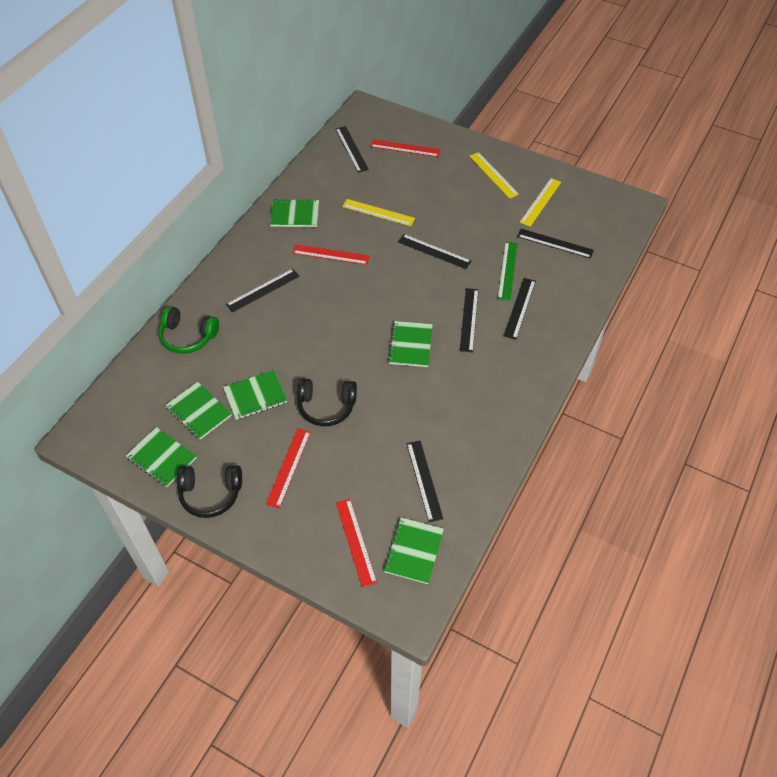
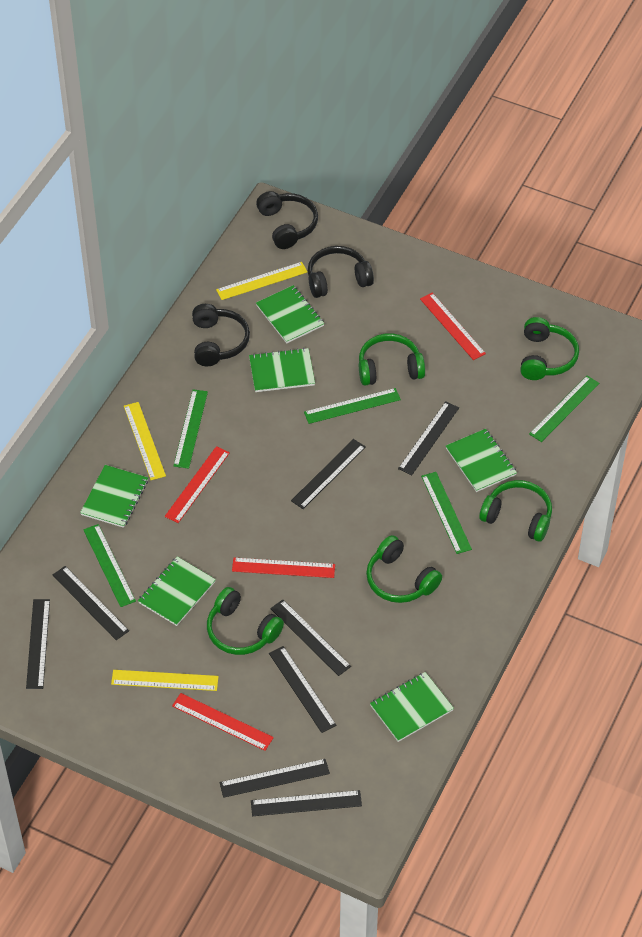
black headphones: 2 -> 3
black ruler: 7 -> 8
green headphones: 1 -> 5
green ruler: 1 -> 5

